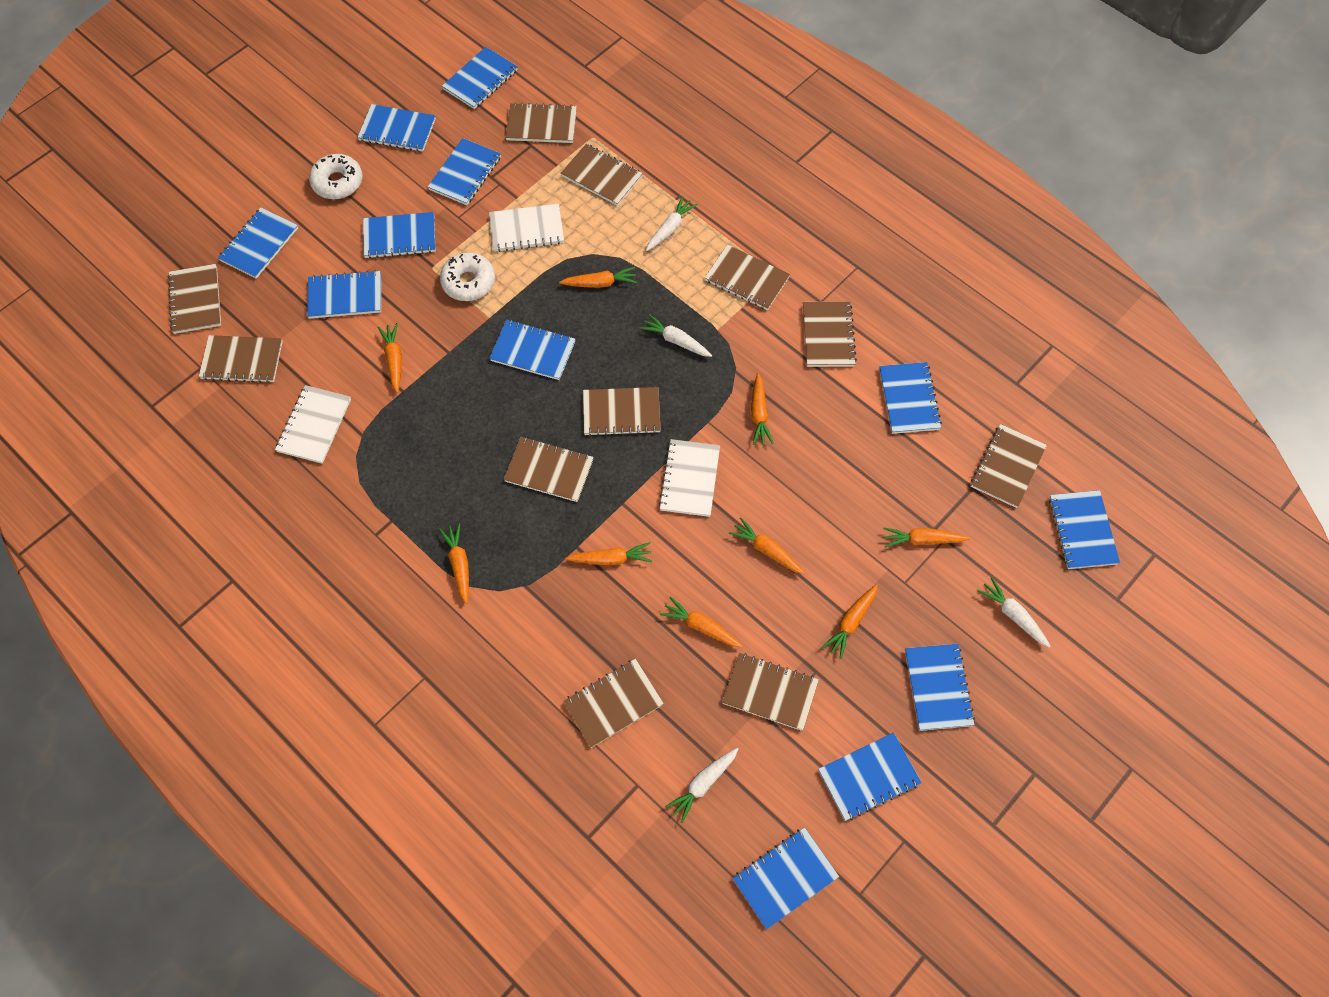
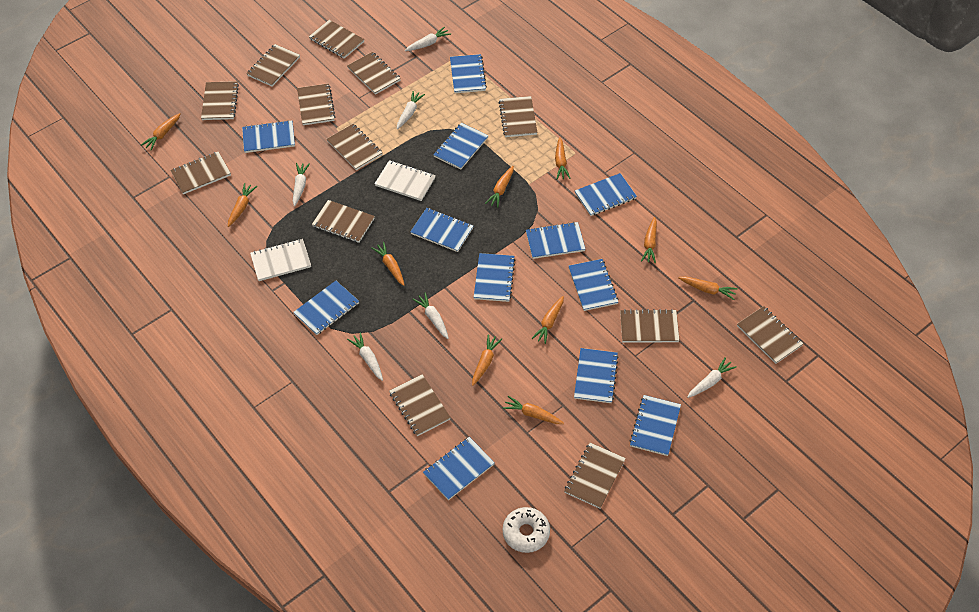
brown notebook: 11 -> 13
orange carrot: 9 -> 10
white carrot: 4 -> 6
white donut: 2 -> 1
white notebook: 3 -> 2

